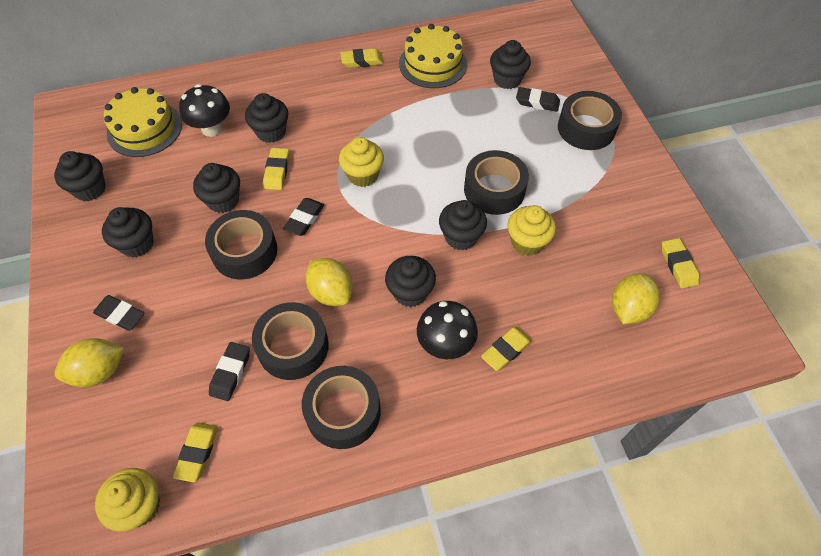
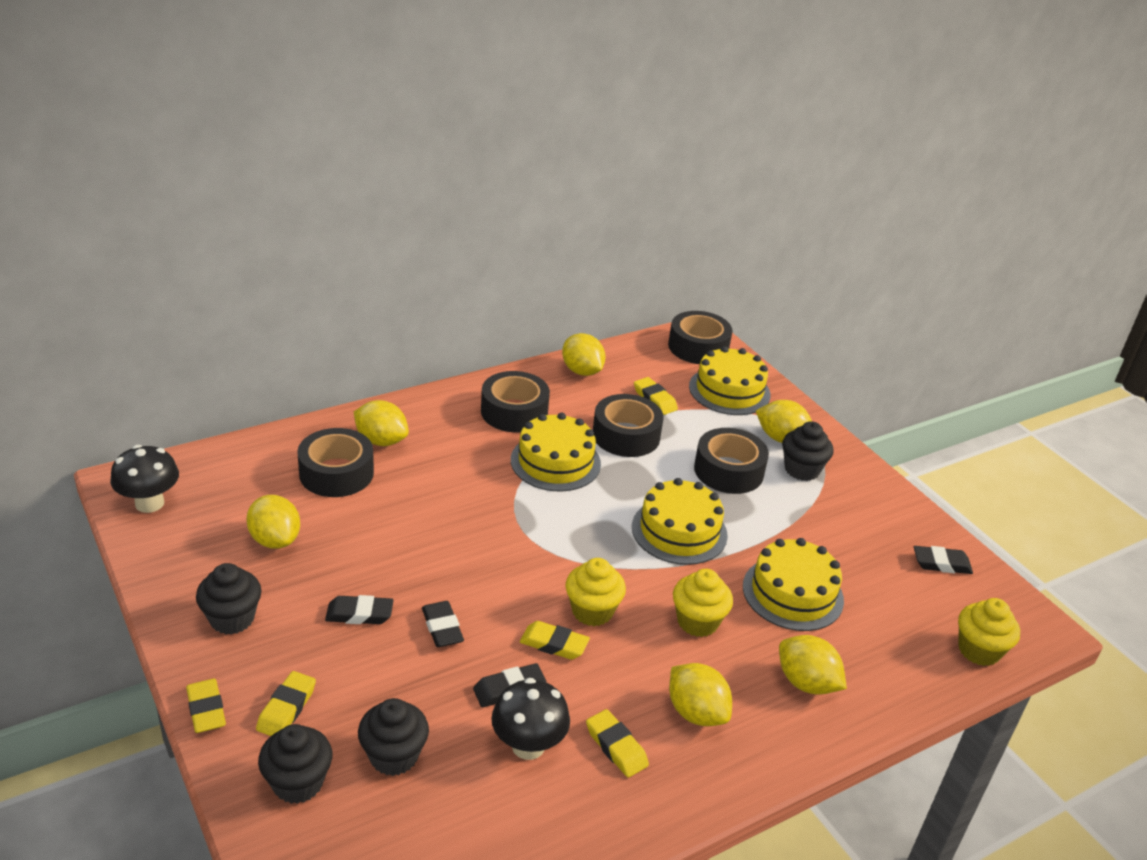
black cupcake: 7 -> 4
yellow cake: 2 -> 4
yellow lemon: 3 -> 6

